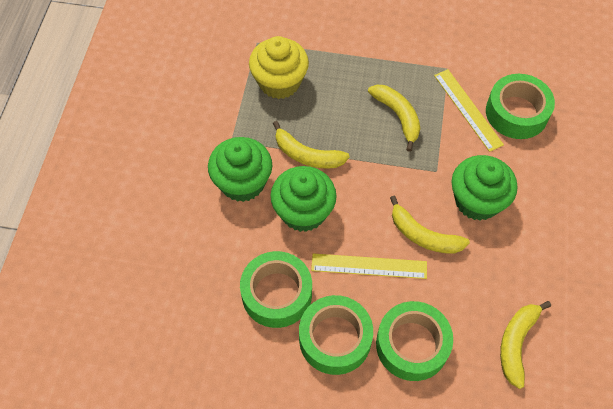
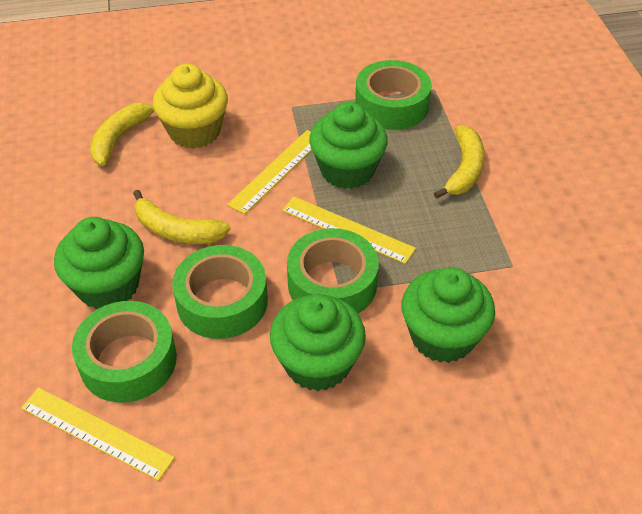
green cupcake: 3 -> 4
yellow banana: 4 -> 3
yellow ruler: 2 -> 3

